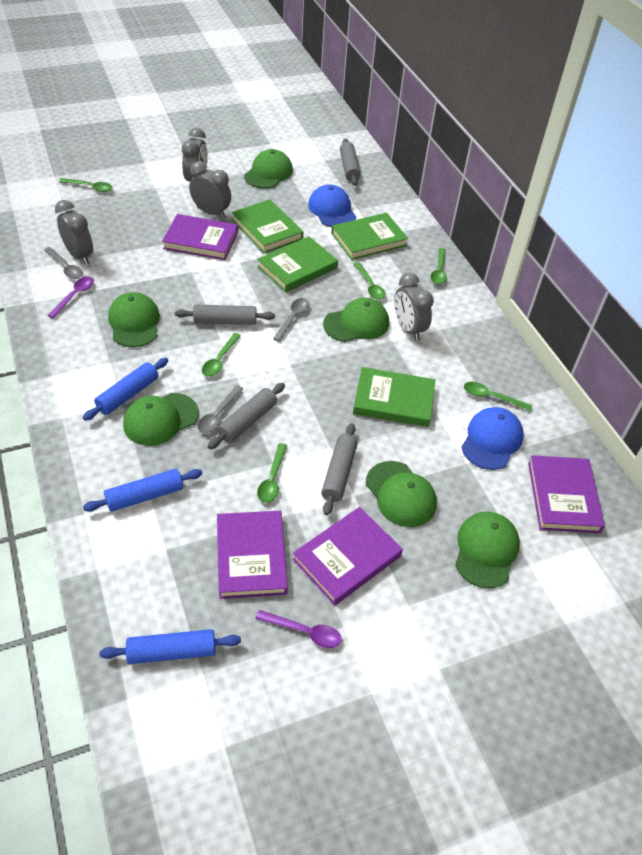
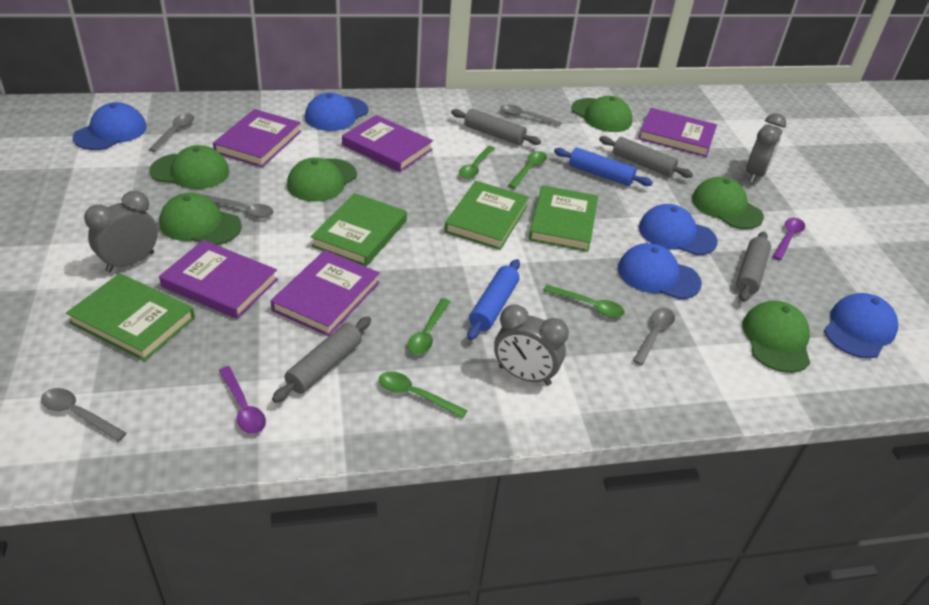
blue cap: 2 -> 5
blue rolling pin: 3 -> 2
green spoon: 6 -> 5
grey clock: 4 -> 3
grey spoon: 3 -> 5
purple book: 4 -> 5

